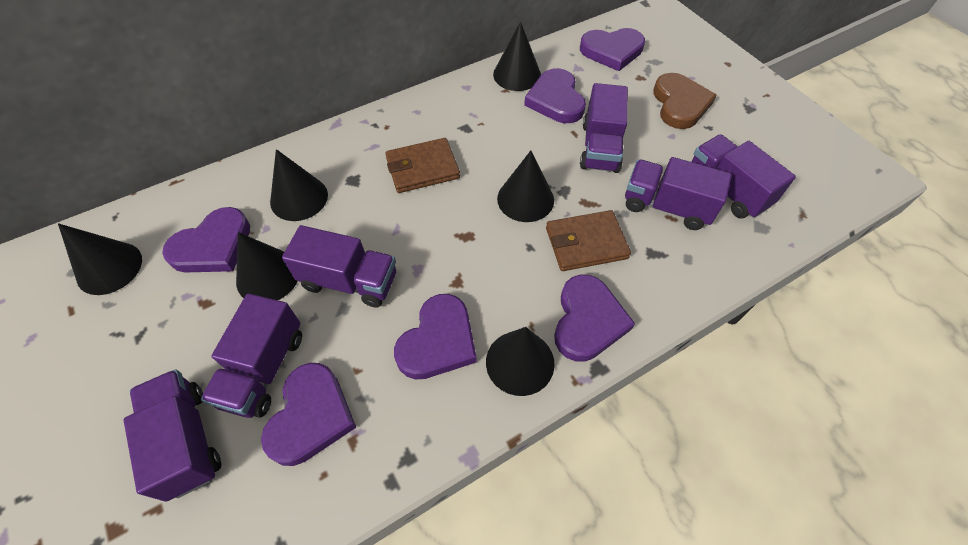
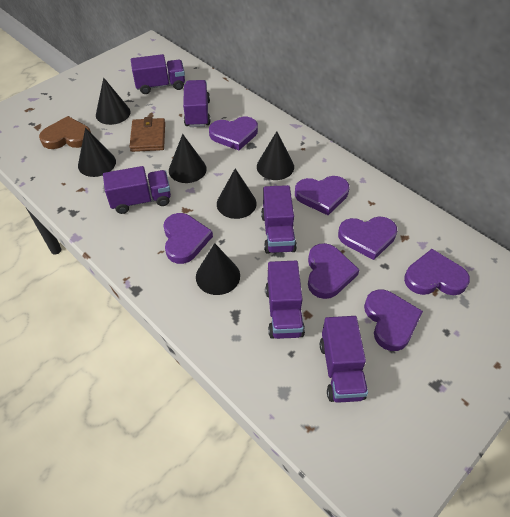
brown wallet: 2 -> 1
purple heart: 6 -> 7

